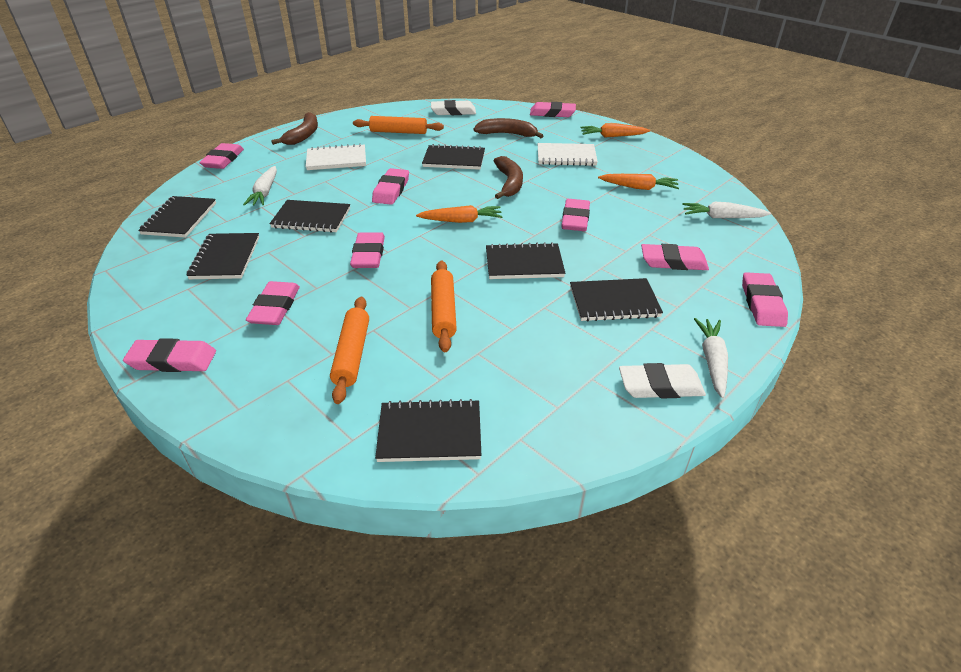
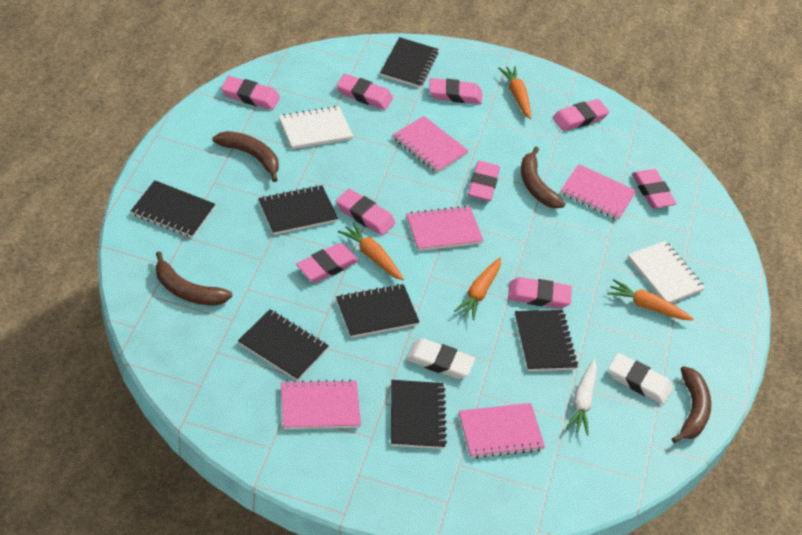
brown banana: 3 -> 4
orange carrot: 3 -> 4
orange rolling pin: 3 -> 0
pink notebook: 0 -> 5
white carrot: 3 -> 1

